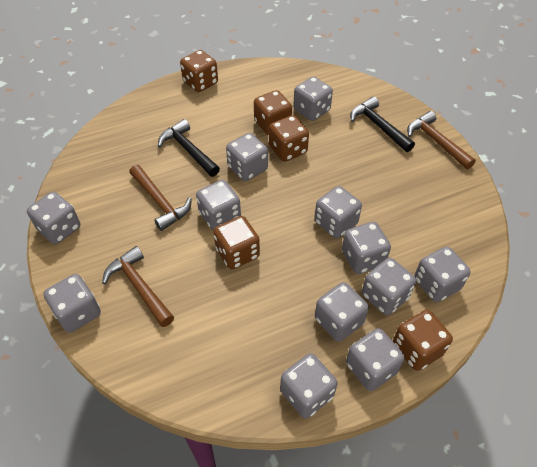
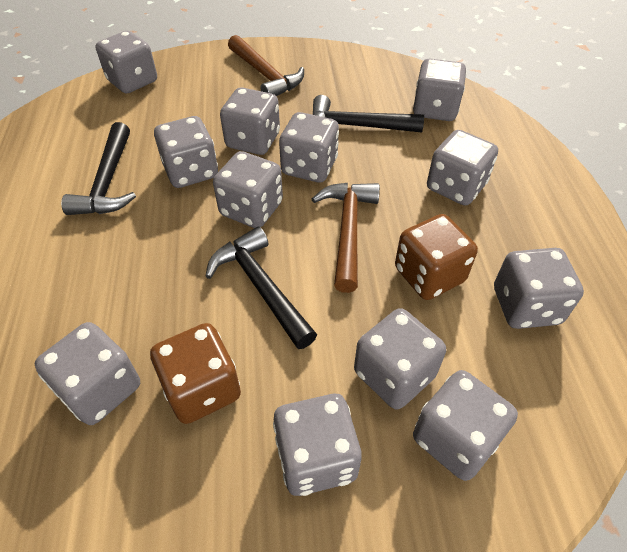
black hammer: 2 -> 3
brown dice: 5 -> 2
brown hammer: 3 -> 2

